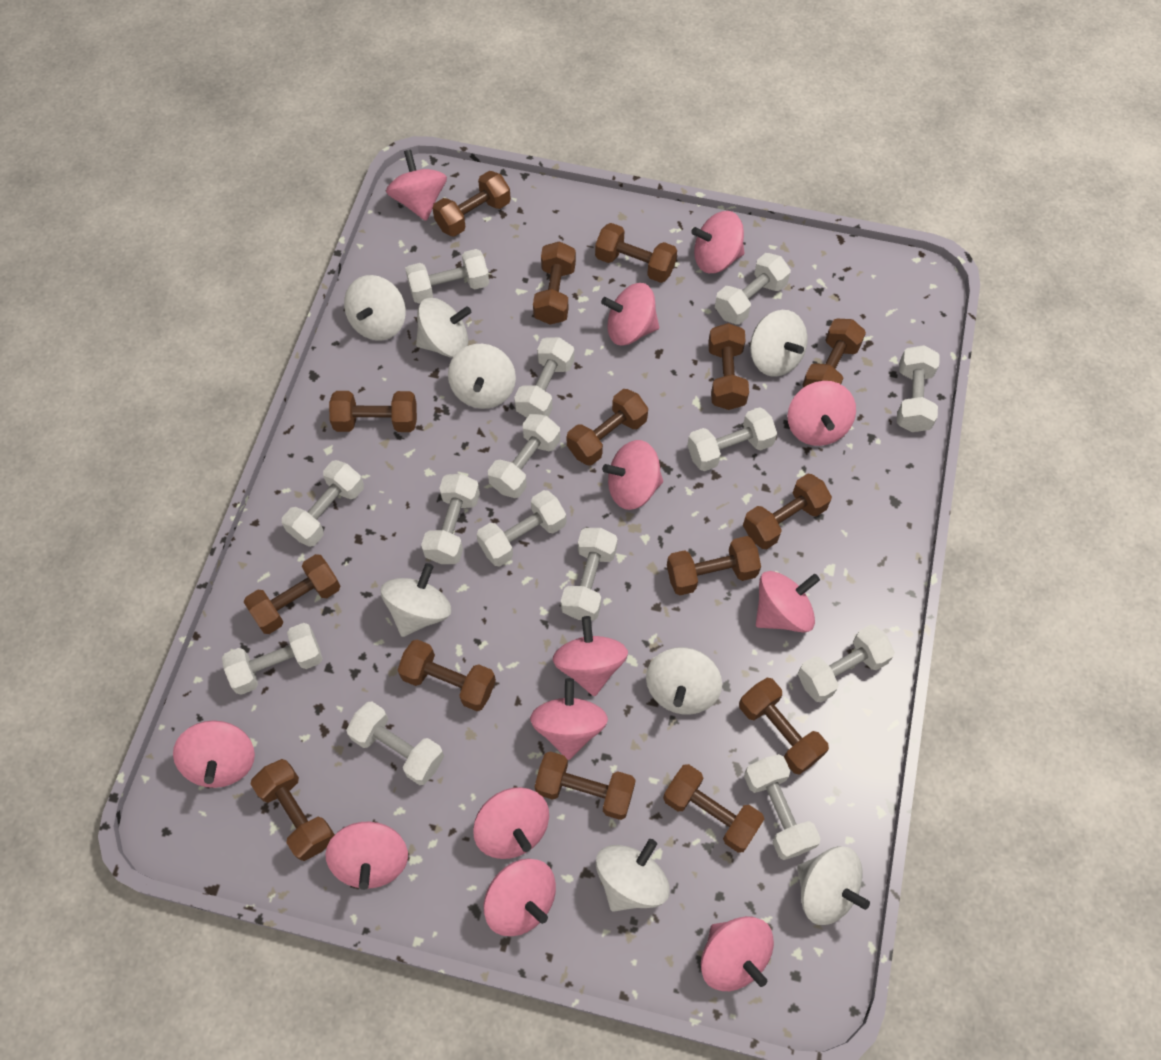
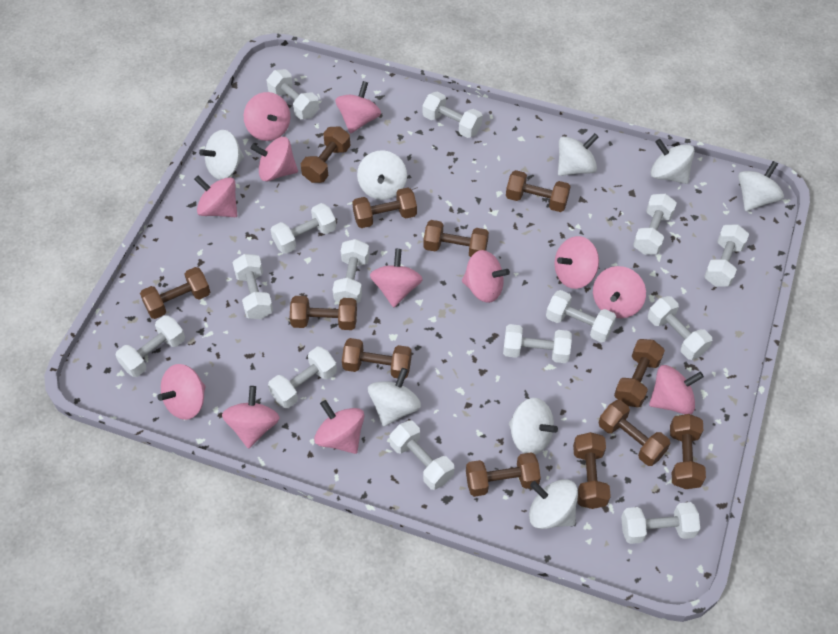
brown dumbbell: 15 -> 12
pink spinning top: 13 -> 12

